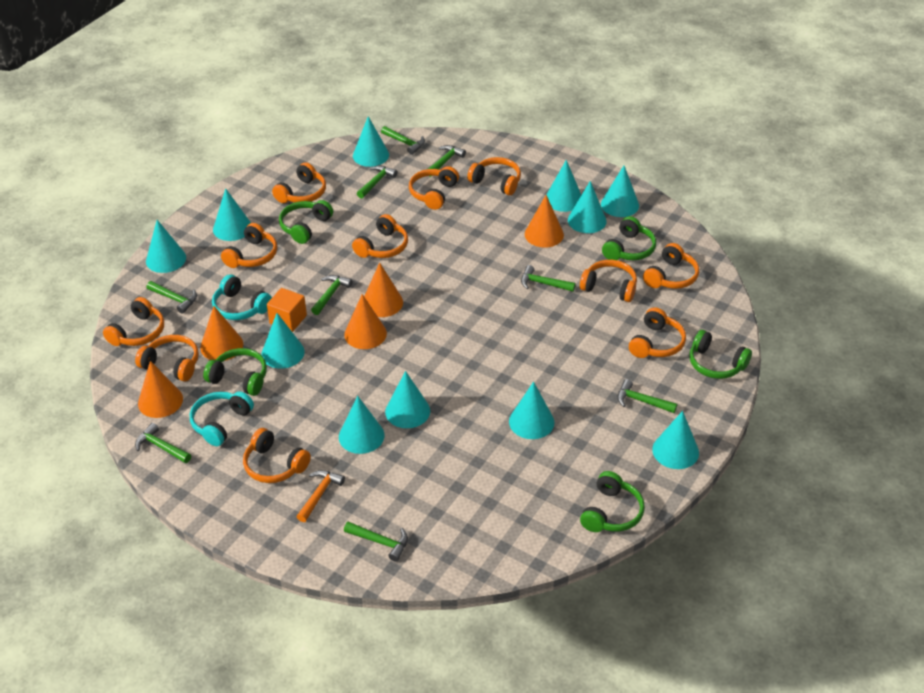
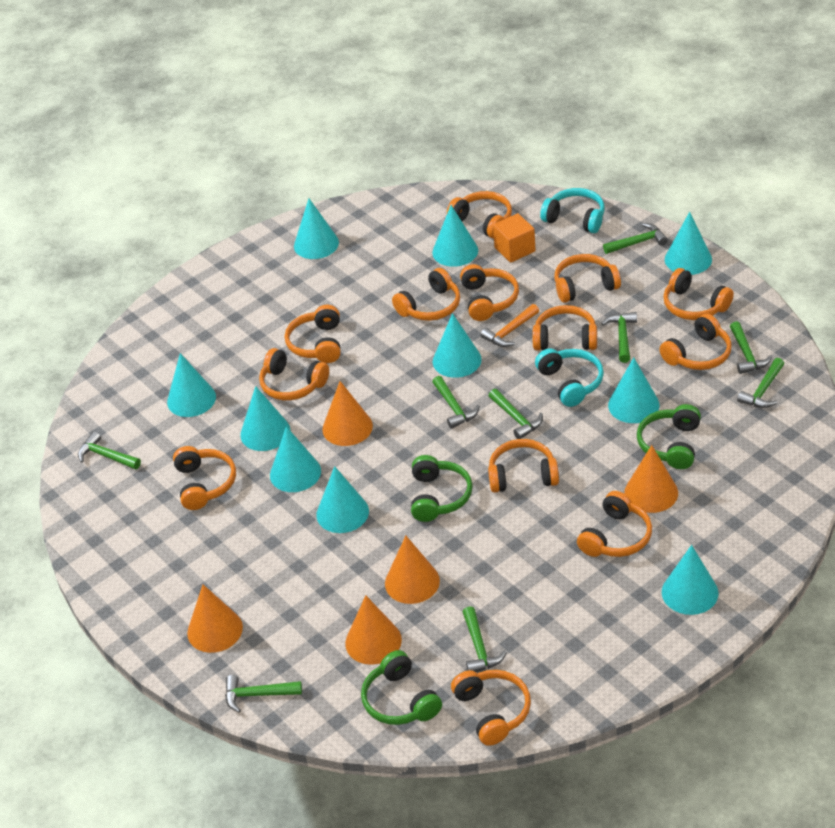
green headphones: 5 -> 3
orange headphones: 11 -> 13
turquoise cone: 11 -> 10

